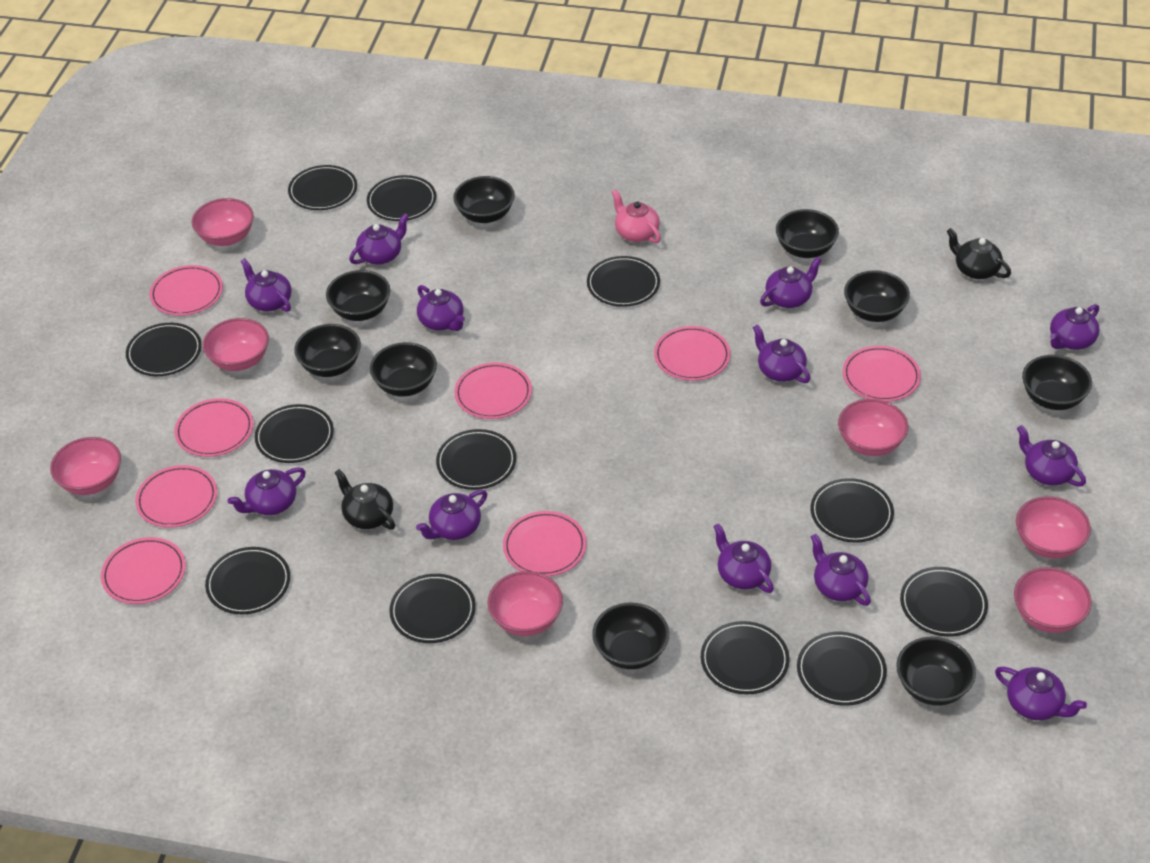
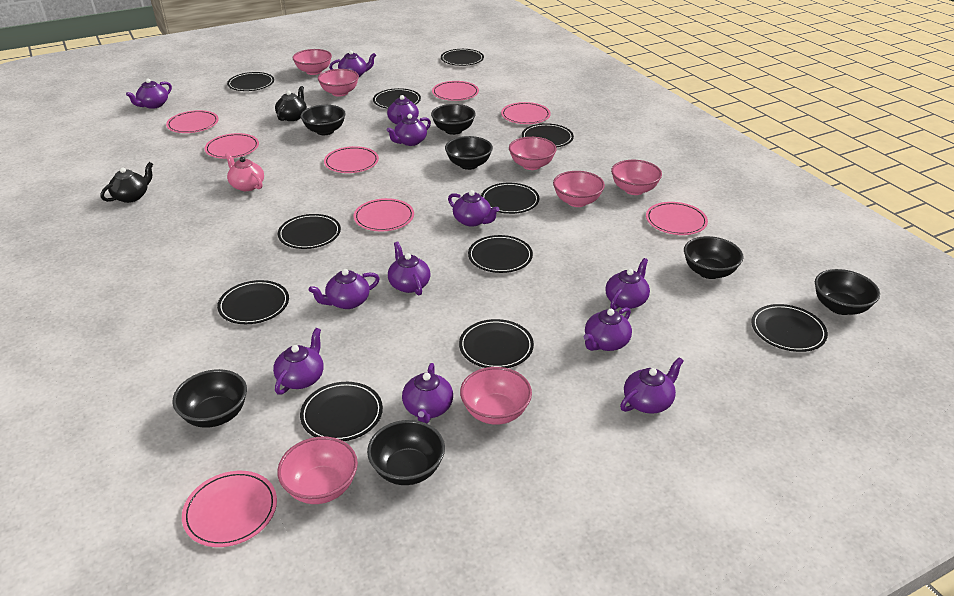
black bowl: 9 -> 7
black plate: 12 -> 11

